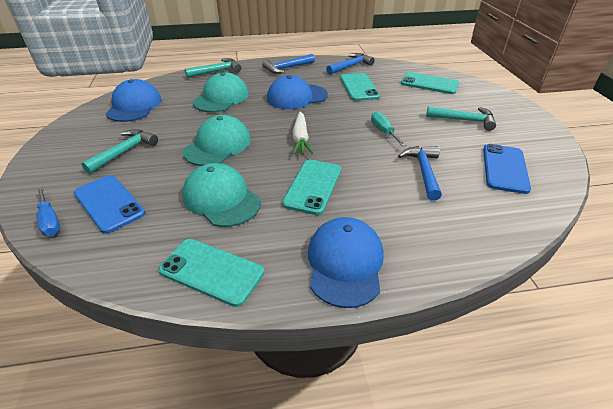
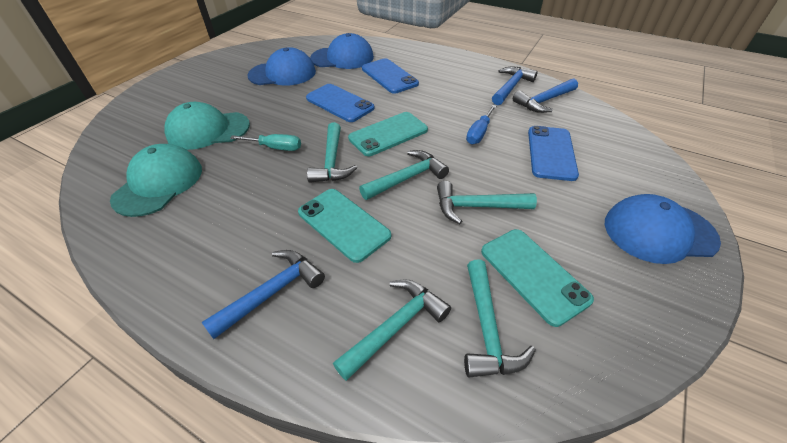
blue phone: 2 -> 3
turquoise cap: 3 -> 2
turquoise hammer: 3 -> 5
turquoise phone: 4 -> 3
white carrot: 1 -> 0

